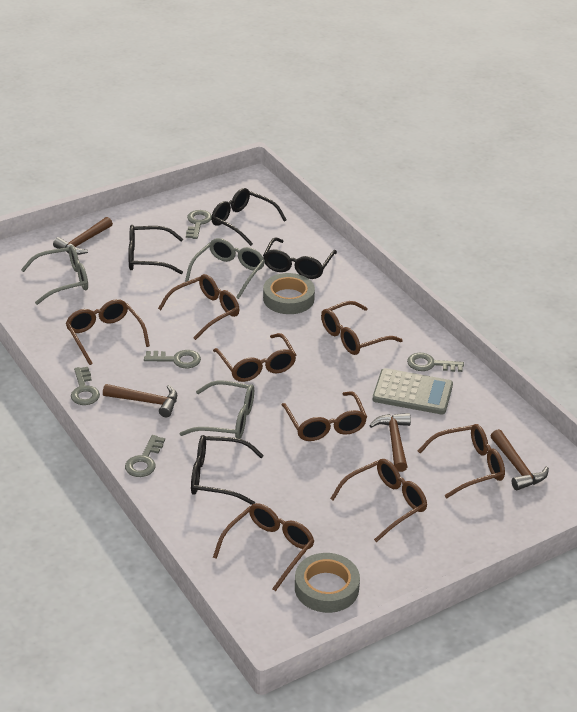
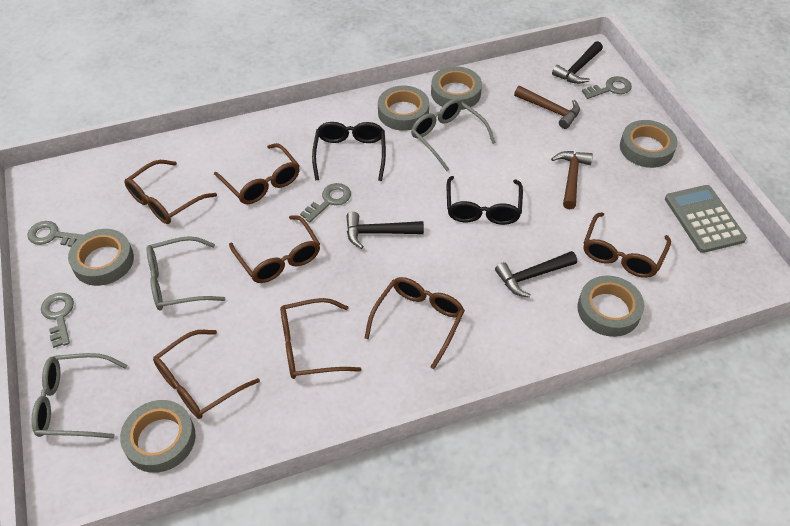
black glasses: 4 -> 2
black hammer: 0 -> 3
brown glasses: 8 -> 7
brown hammer: 4 -> 2
grey key: 5 -> 4
grey tape: 2 -> 6

